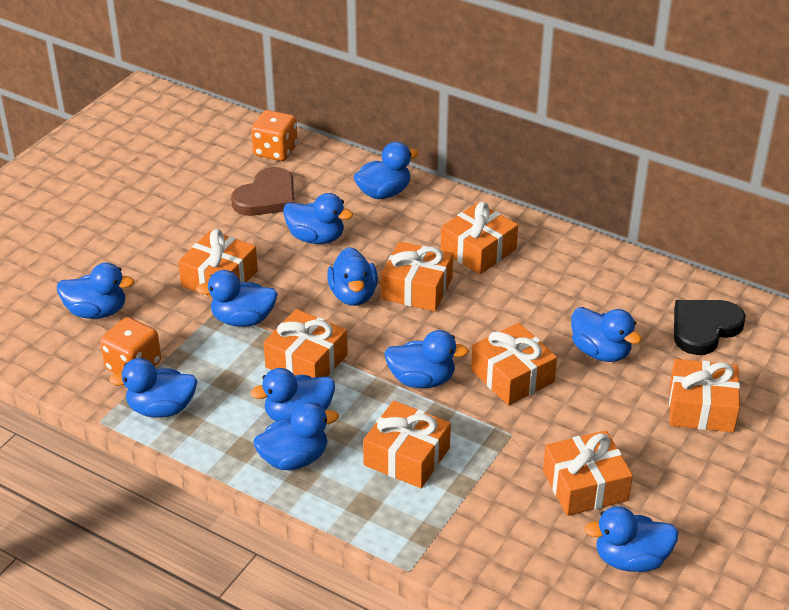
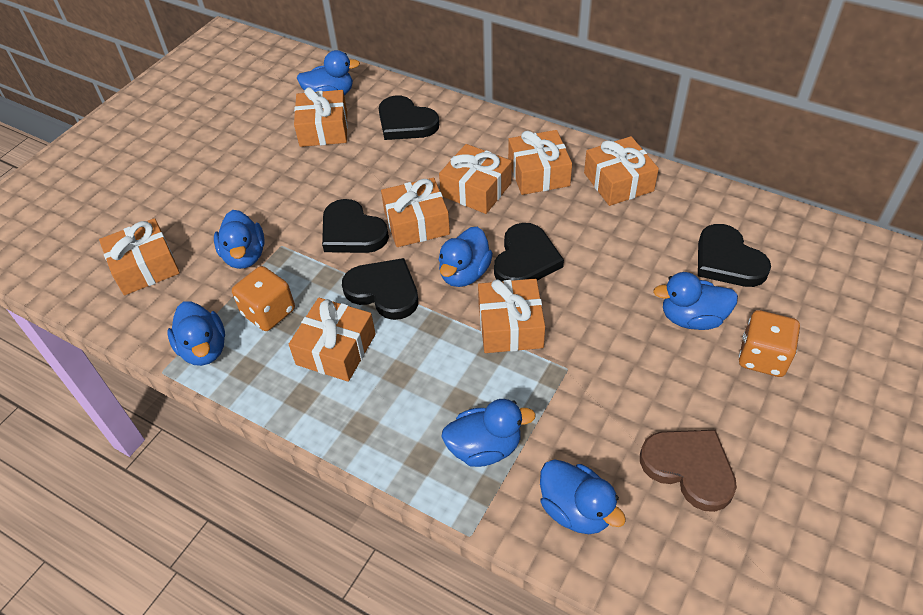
black heart: 1 -> 5
blue duck: 11 -> 7

